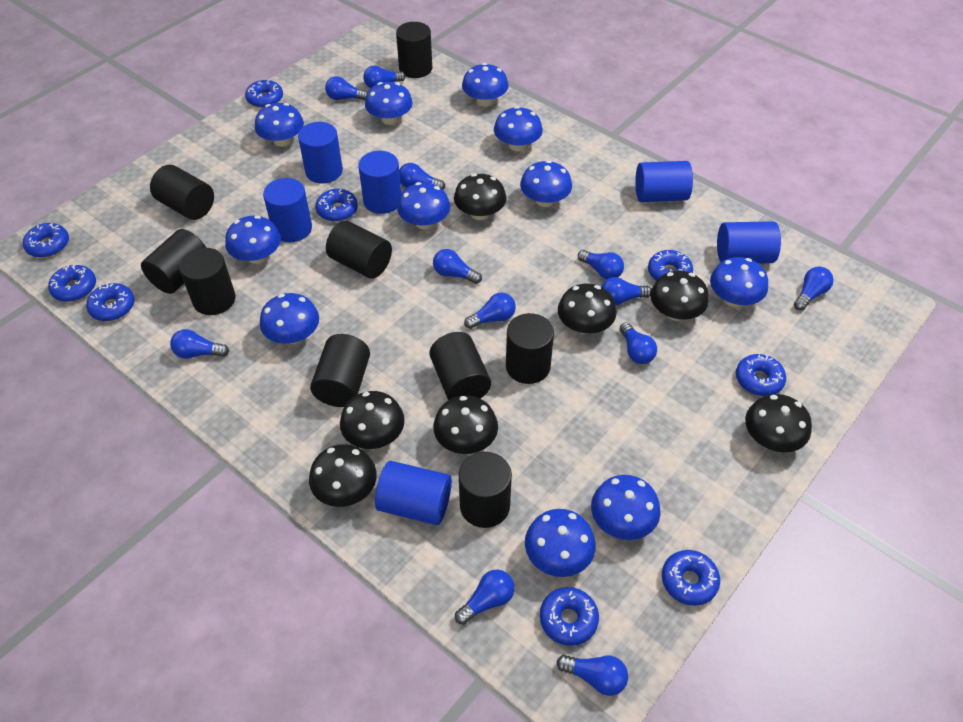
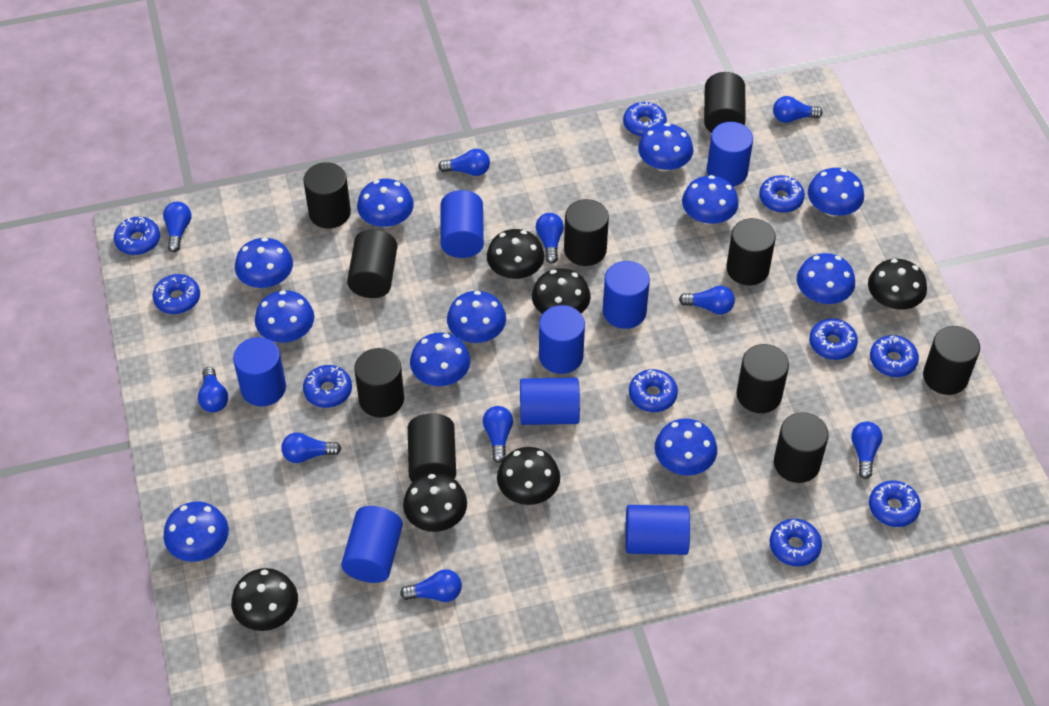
black cylinder: 9 -> 10
black mushroom: 7 -> 6
blue cylinder: 6 -> 8
blue donut: 9 -> 10
blue light bulb: 12 -> 10

